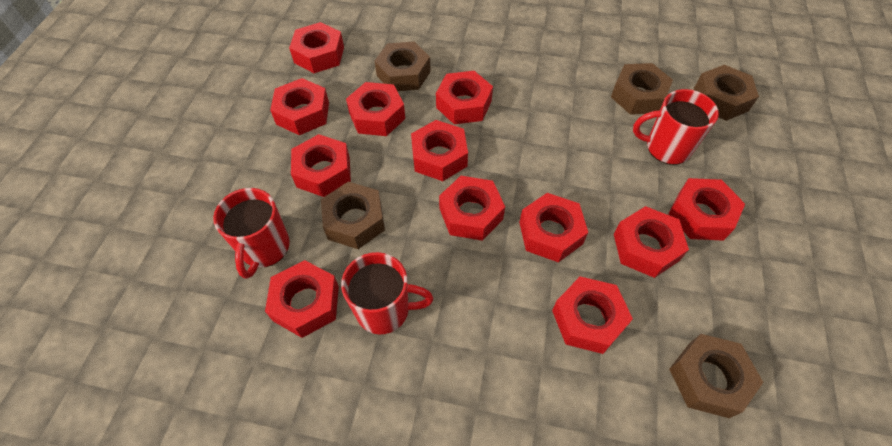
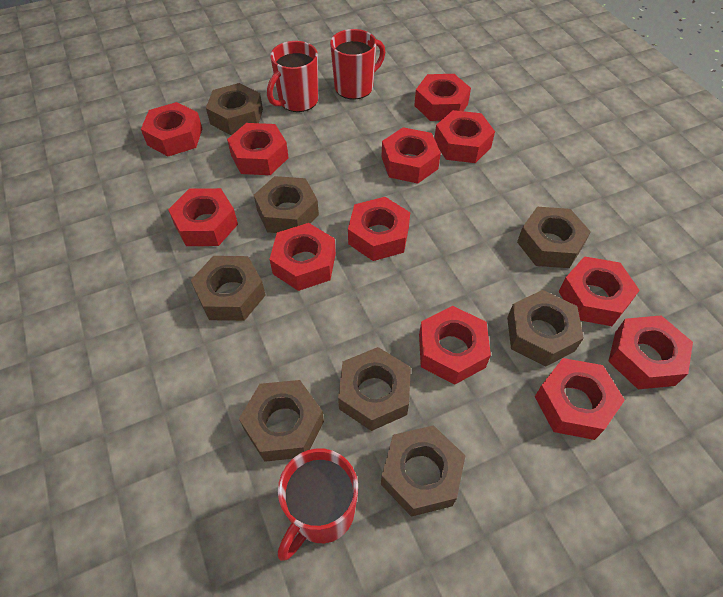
brown nut: 5 -> 8

